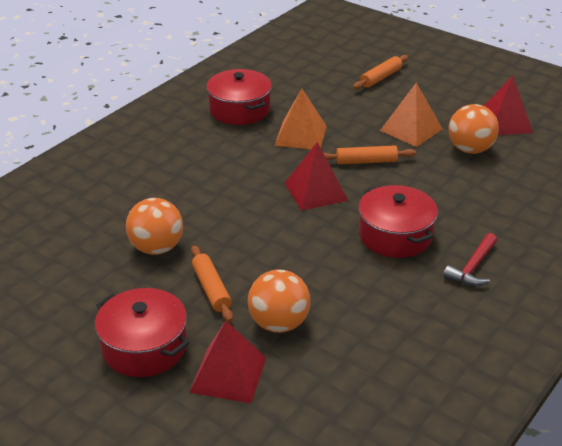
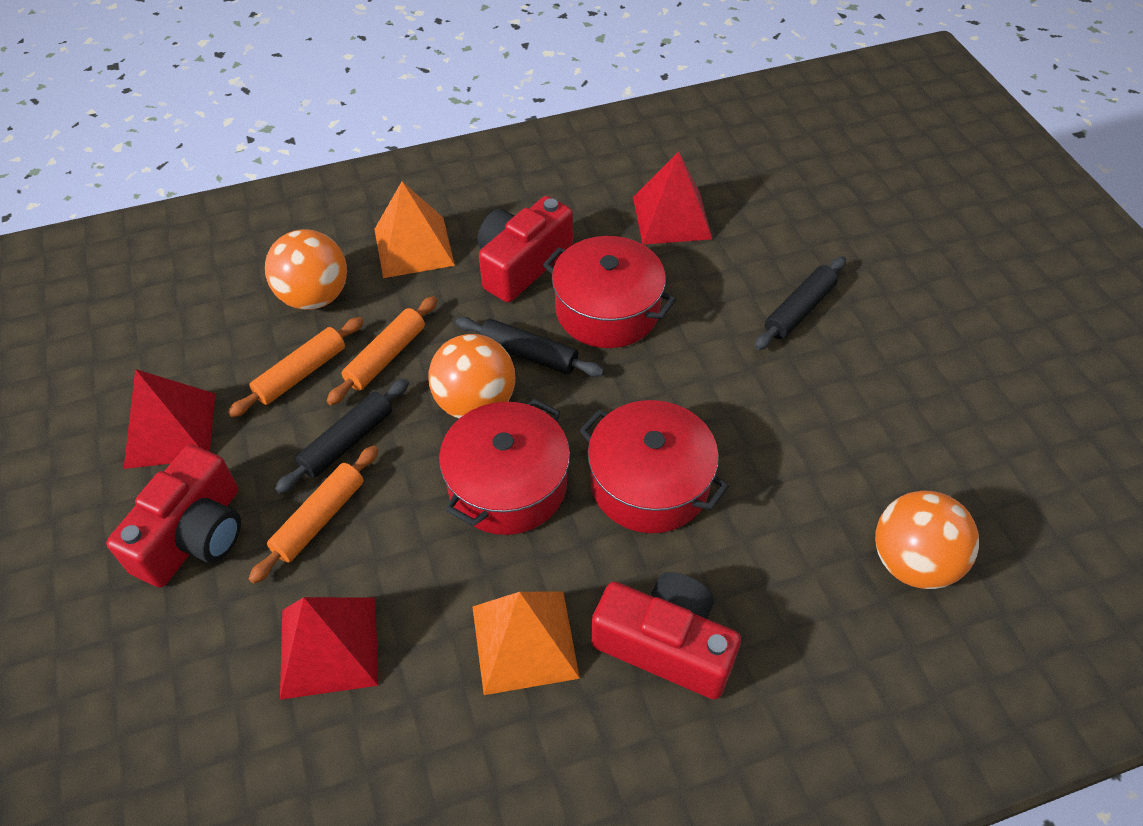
black rolling pin: 0 -> 3
red camera: 0 -> 3
red hammer: 1 -> 0

